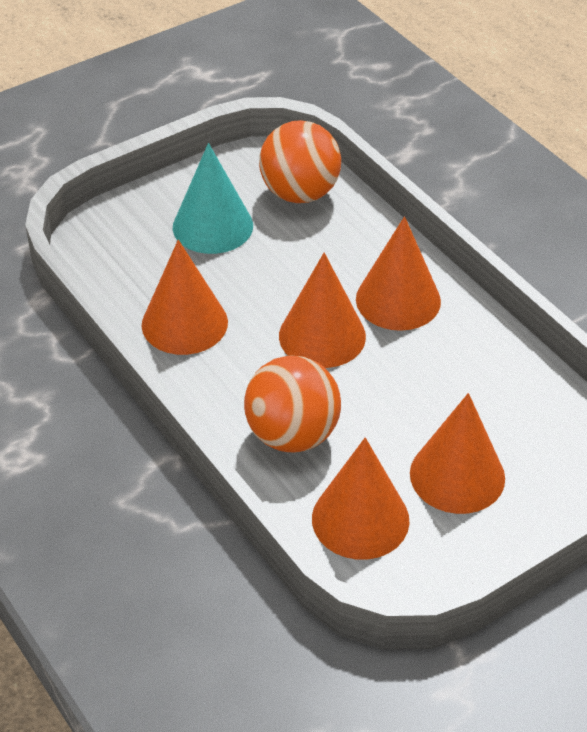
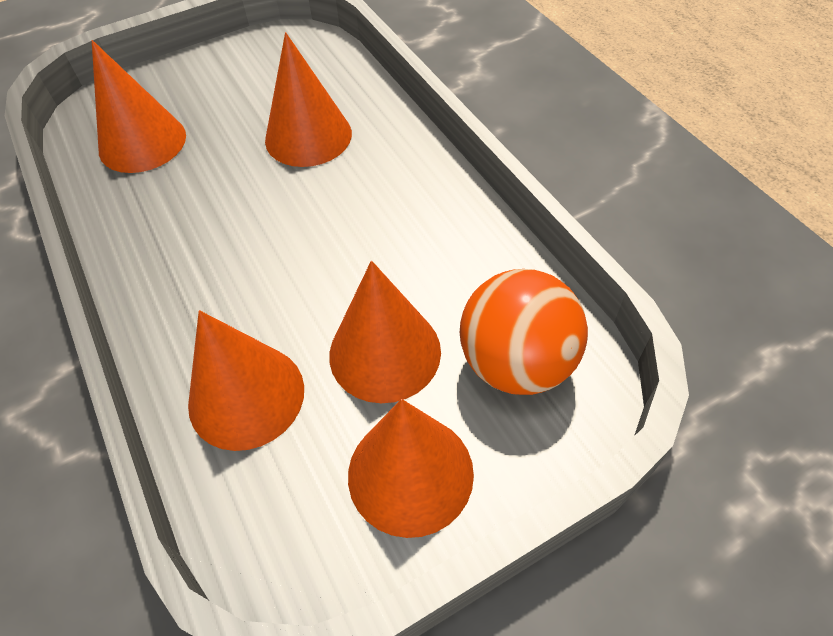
orange ball: 2 -> 1
turquoise cone: 1 -> 0

